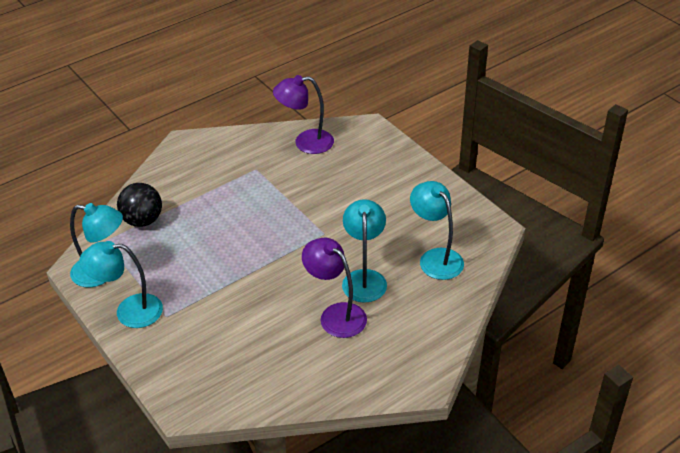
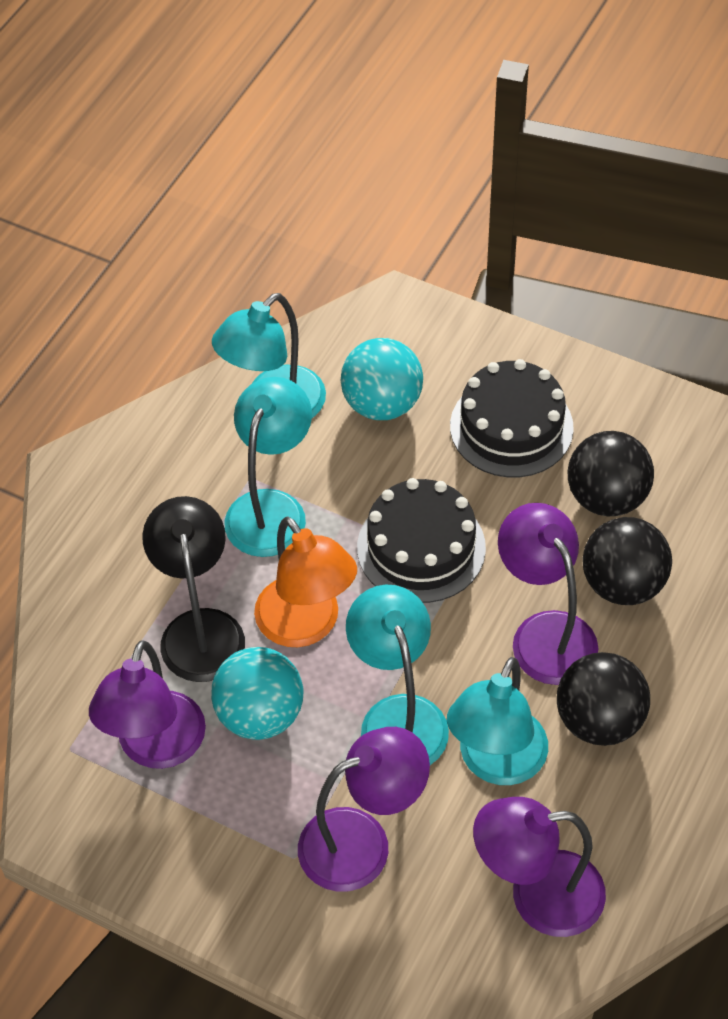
black ball: 1 -> 3
black cake: 0 -> 2
black lamp: 0 -> 1
orange lamp: 0 -> 1
purple lamp: 2 -> 4
turquoise ball: 0 -> 2

